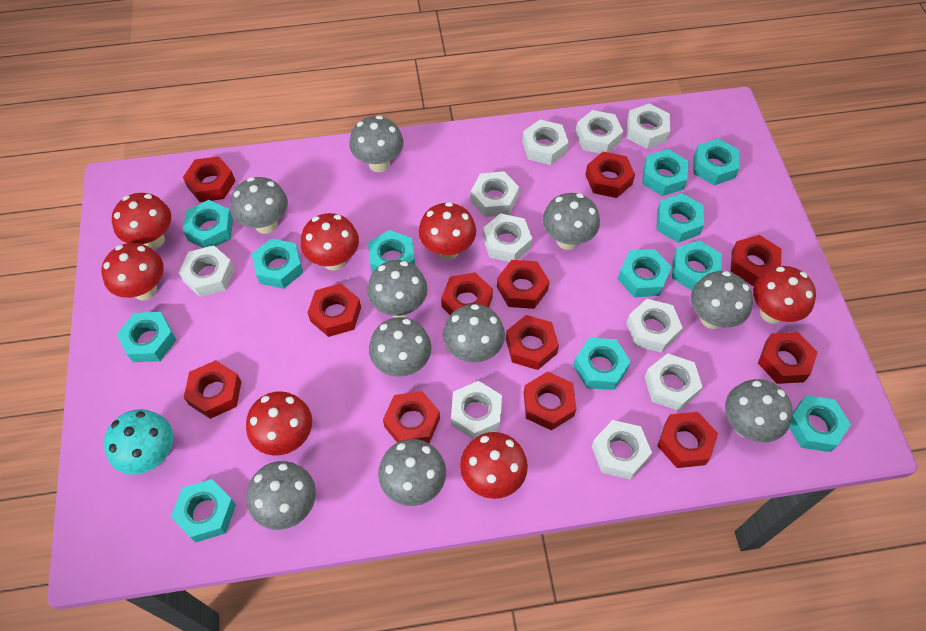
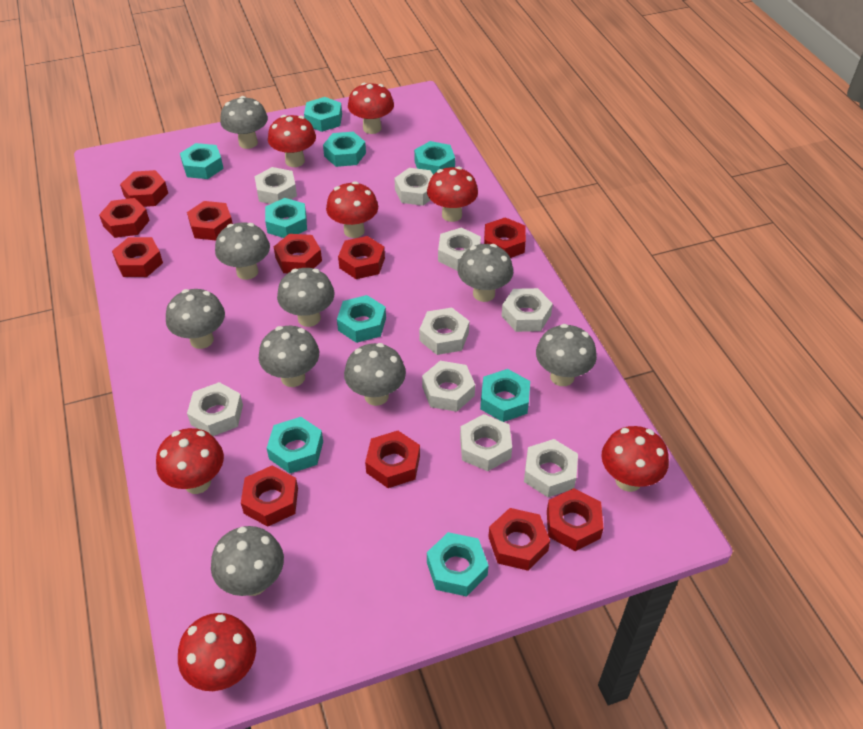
grey mushroom: 10 -> 9
red nut: 12 -> 11
turquoise mushroom: 1 -> 0
turquoise nut: 12 -> 9
white nut: 10 -> 9

